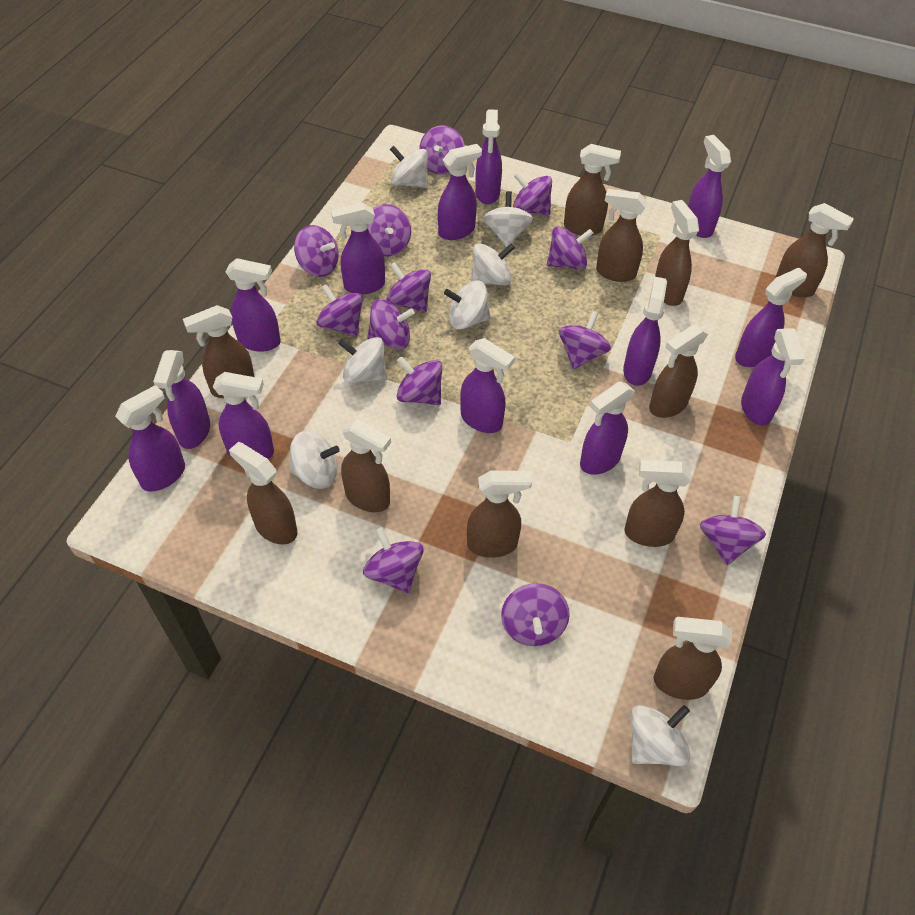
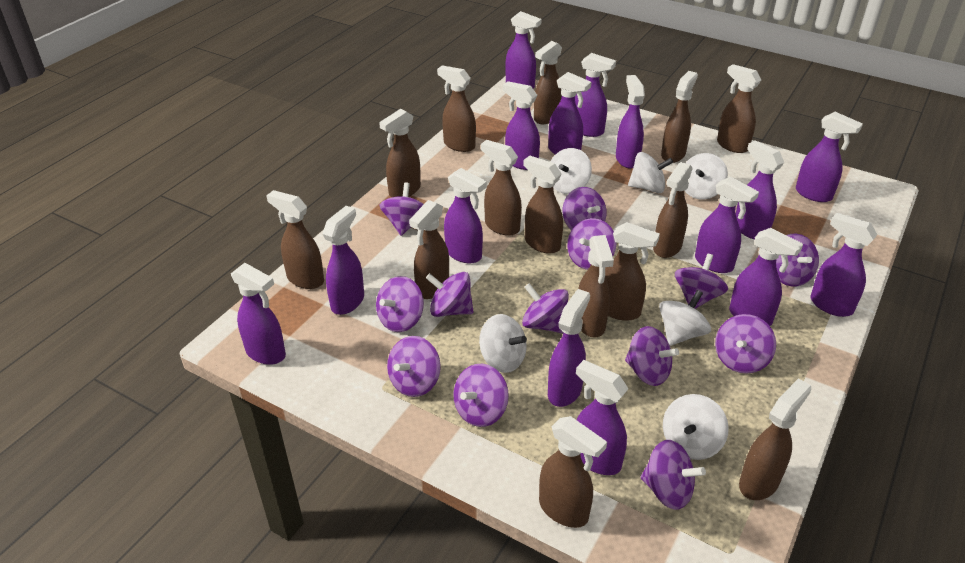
brown spray bottle: 11 -> 14
purple spray bottle: 13 -> 15
white spinning top: 7 -> 6

